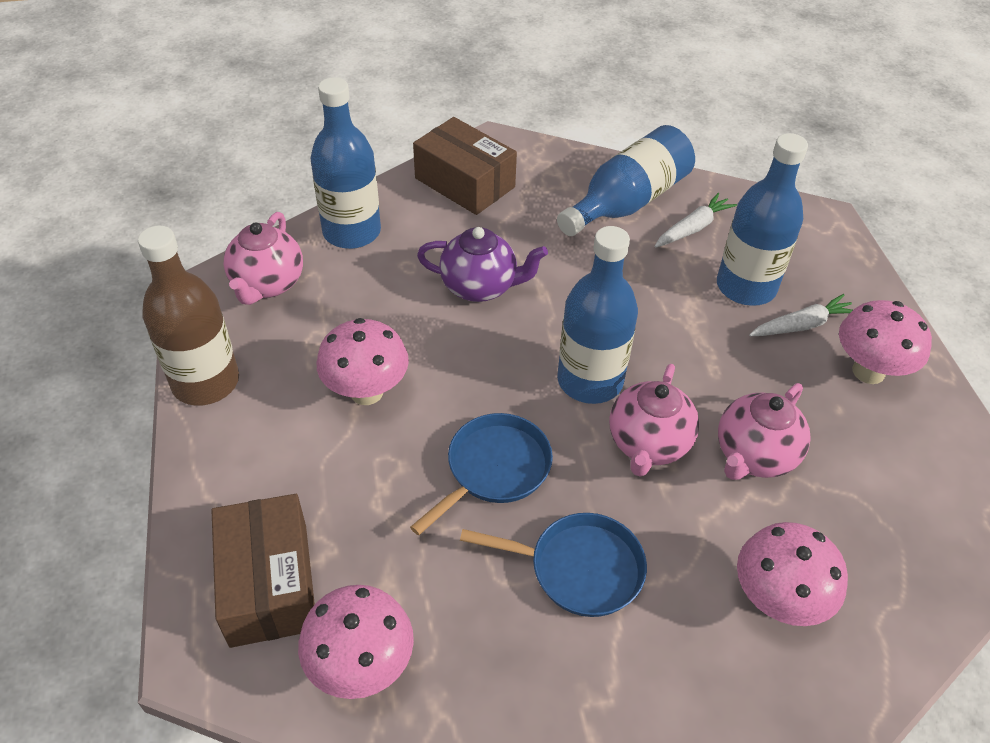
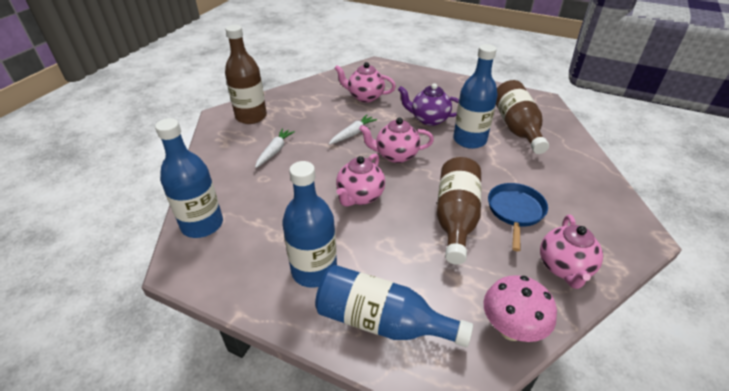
blue pan: 2 -> 1
brown bottle: 1 -> 3
brown box: 2 -> 0
pink mushroom: 4 -> 1
pink teapot: 3 -> 4

